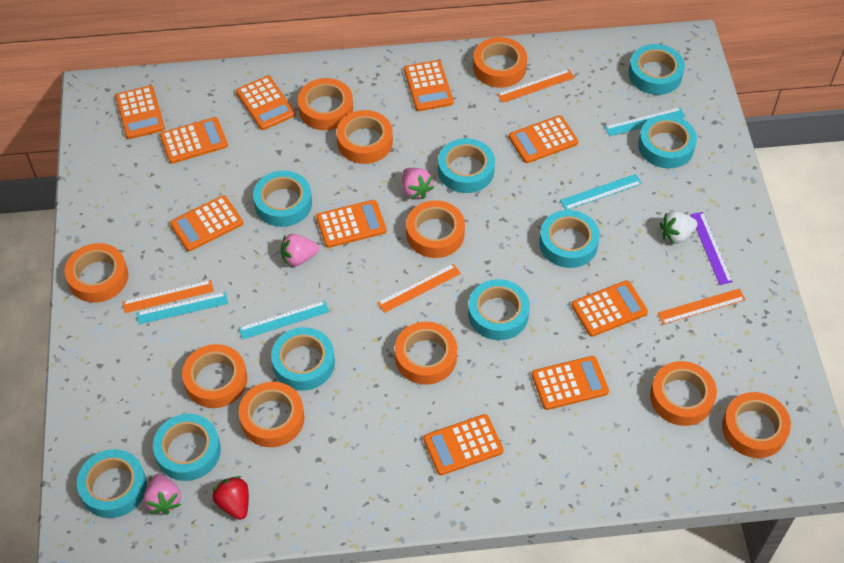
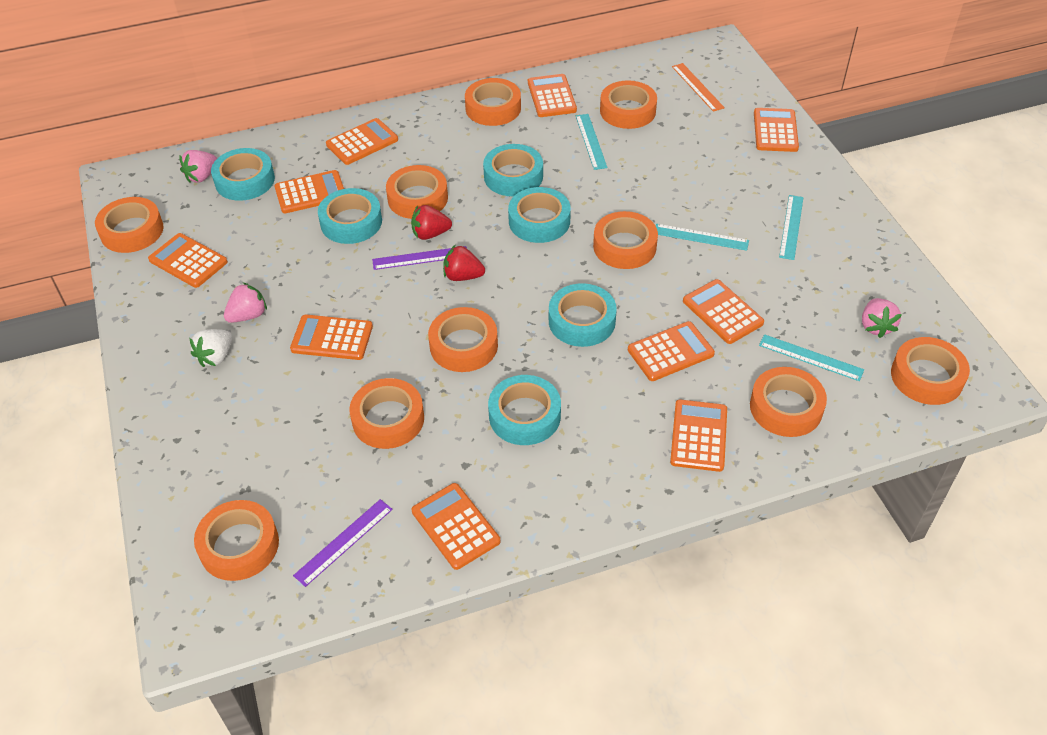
orange ruler: 4 -> 1
purple ruler: 1 -> 2
red strawberry: 1 -> 2
turquoise tape: 9 -> 6

